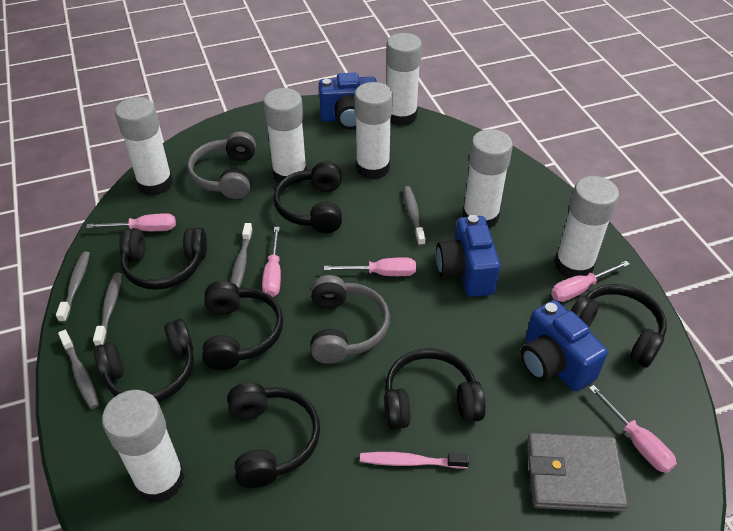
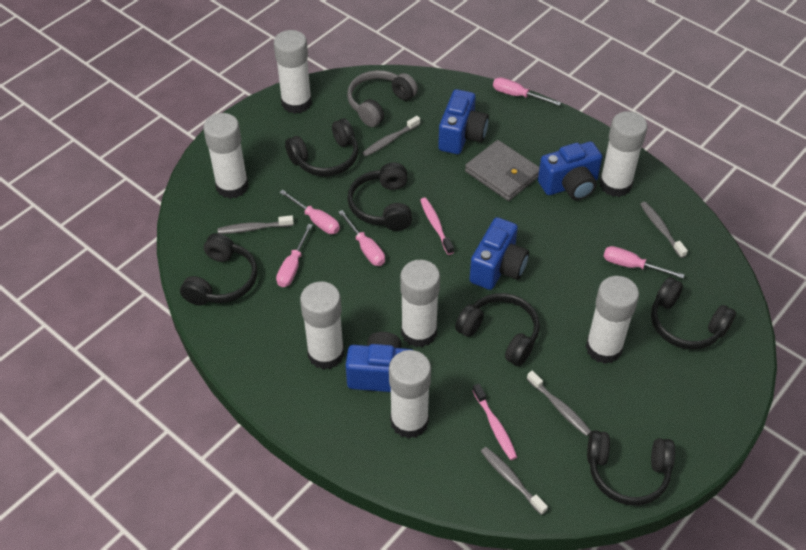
black headphones: 7 -> 6
blue camera: 3 -> 4
grey headphones: 2 -> 1
pink toothbrush: 1 -> 2

